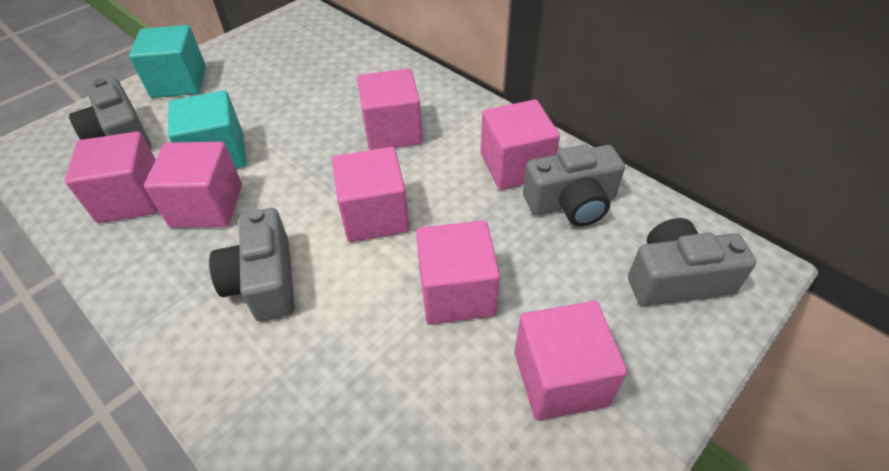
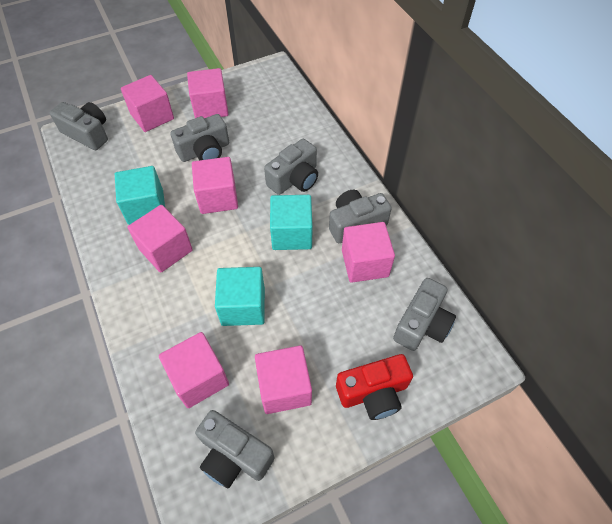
grey camera: 4 -> 6
red camera: 0 -> 1
turquoise cube: 2 -> 3

